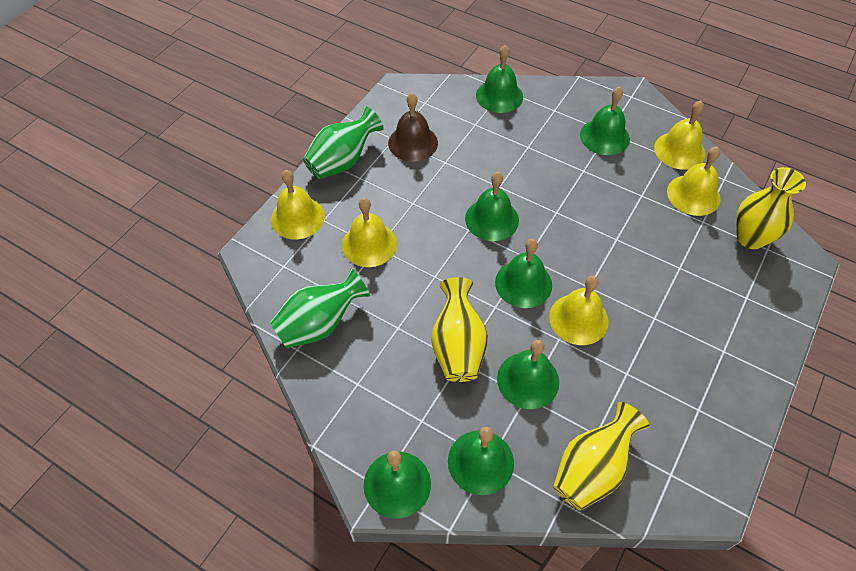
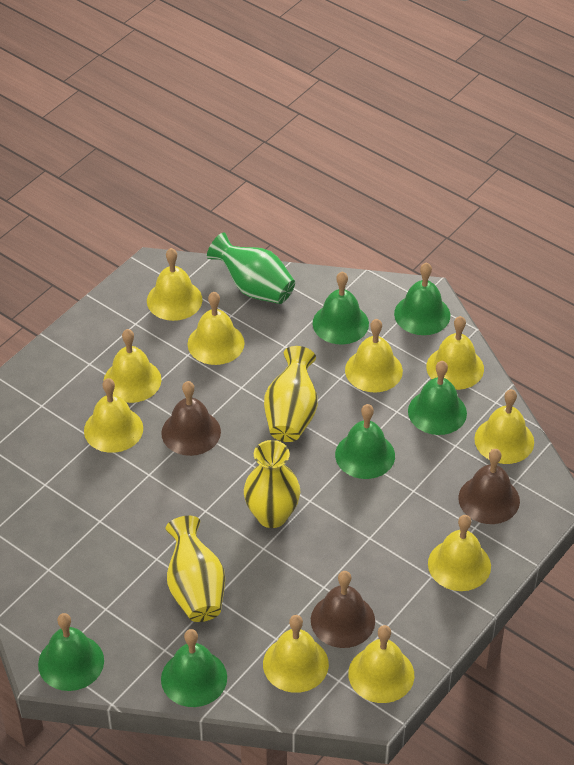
brown bell: 1 -> 3
green bell: 7 -> 6
green vase: 2 -> 1
yellow bell: 5 -> 10

